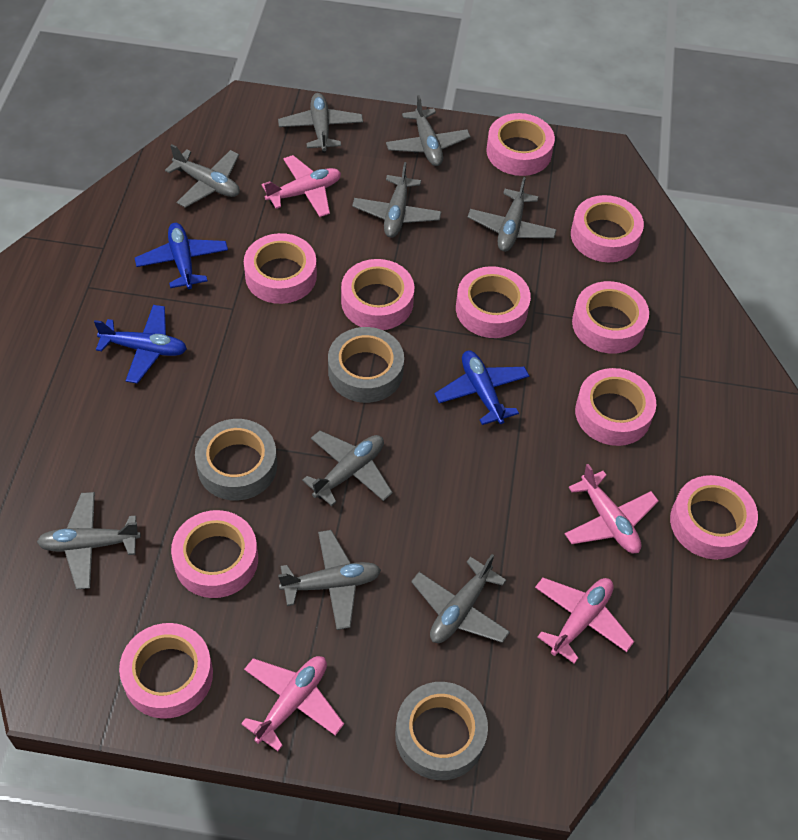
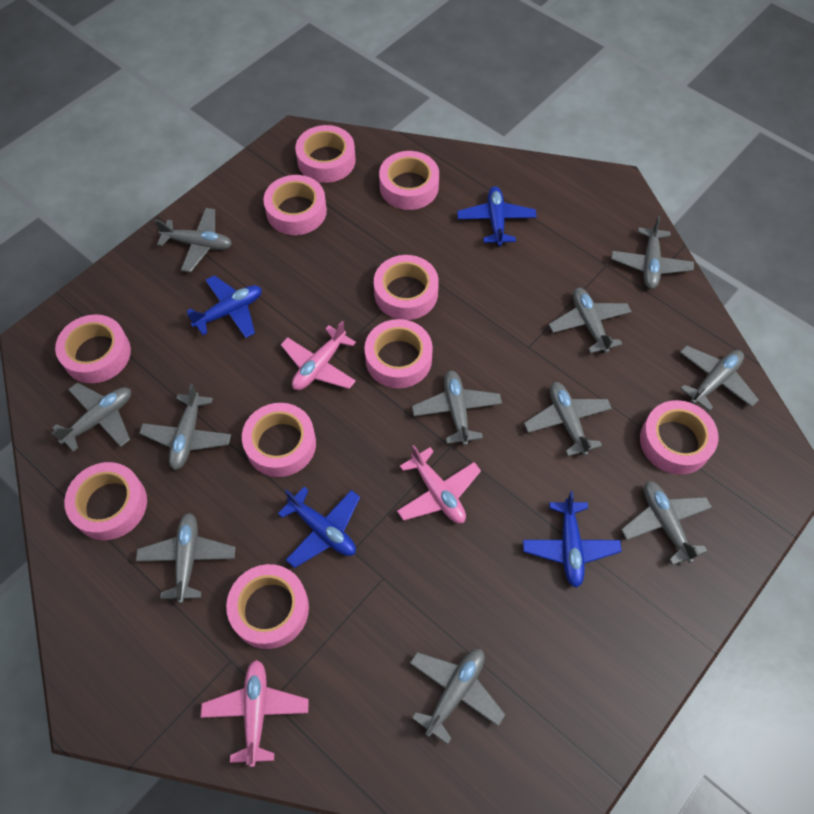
blue plane: 3 -> 4
grey plane: 9 -> 11
grey tape: 3 -> 0
pink plane: 4 -> 3

